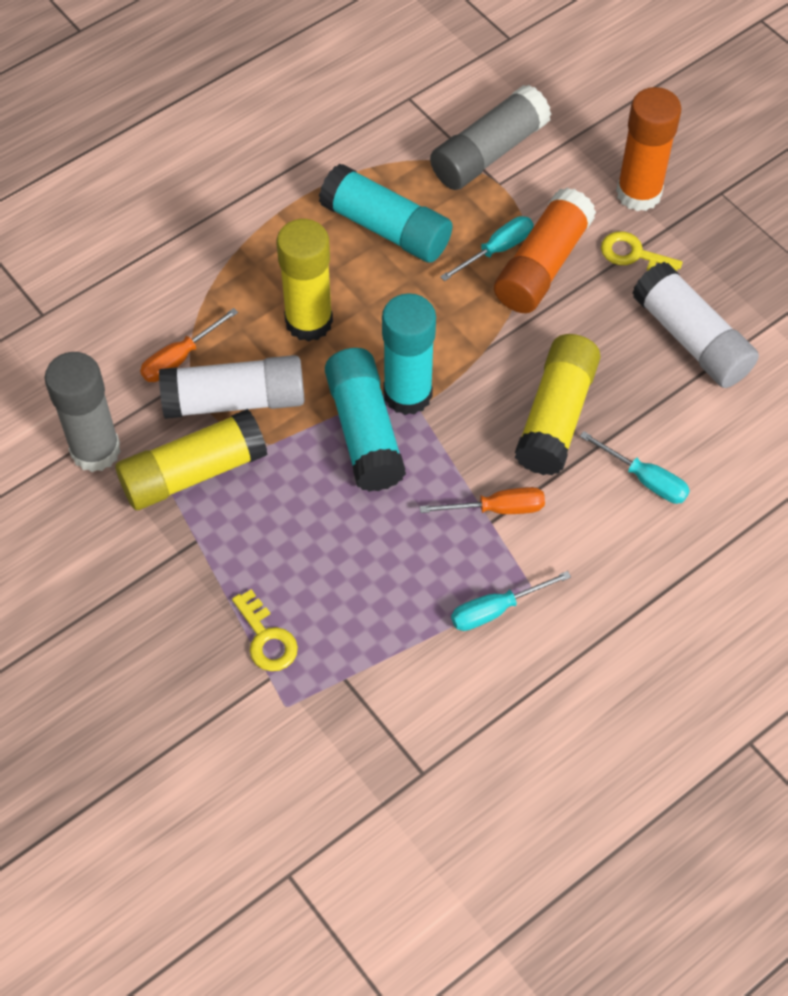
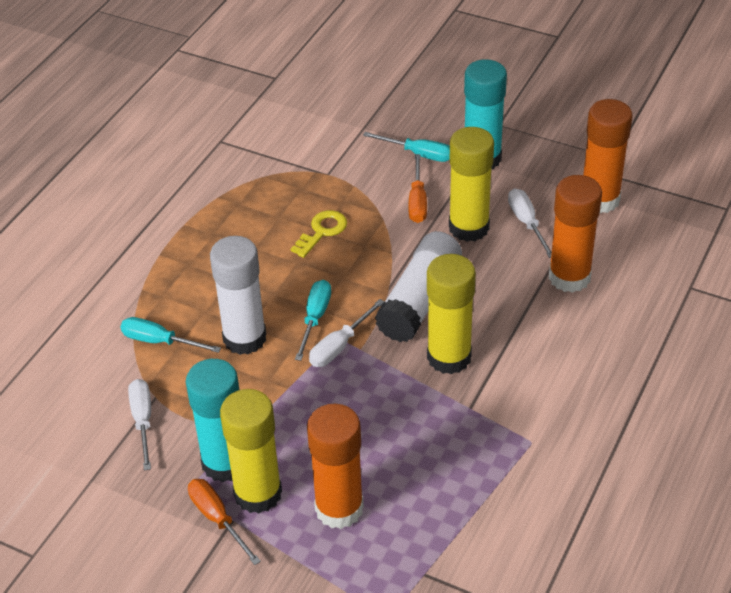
grey glue stick: 2 -> 0
orange glue stick: 2 -> 3
turquoise glue stick: 3 -> 2
white screwdriver: 0 -> 3
yellow key: 2 -> 1

